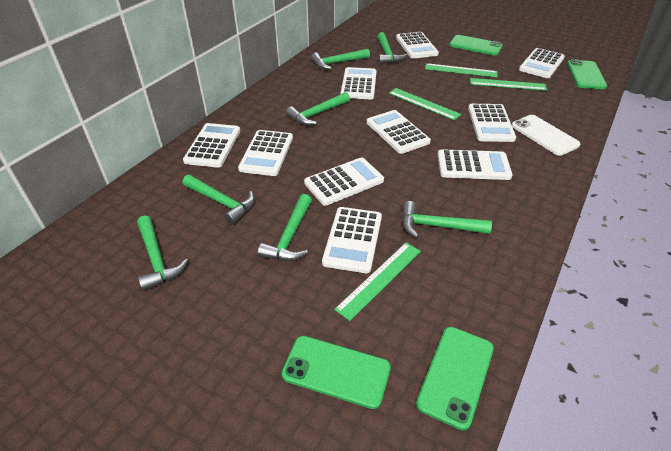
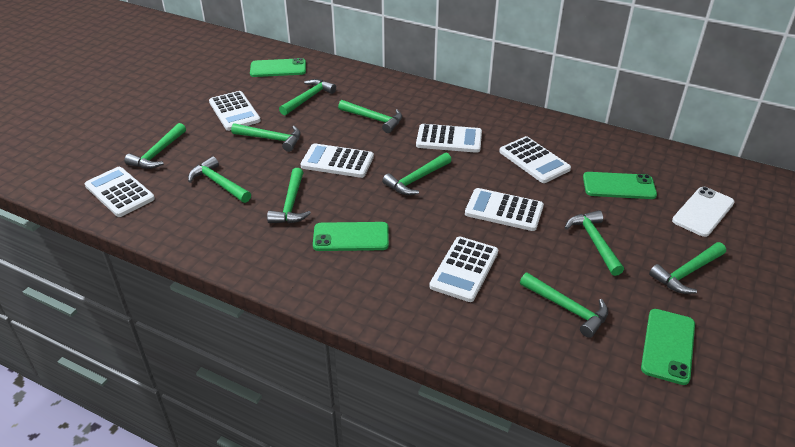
green hammer: 7 -> 10
green ruler: 4 -> 0
white calculator: 10 -> 7

